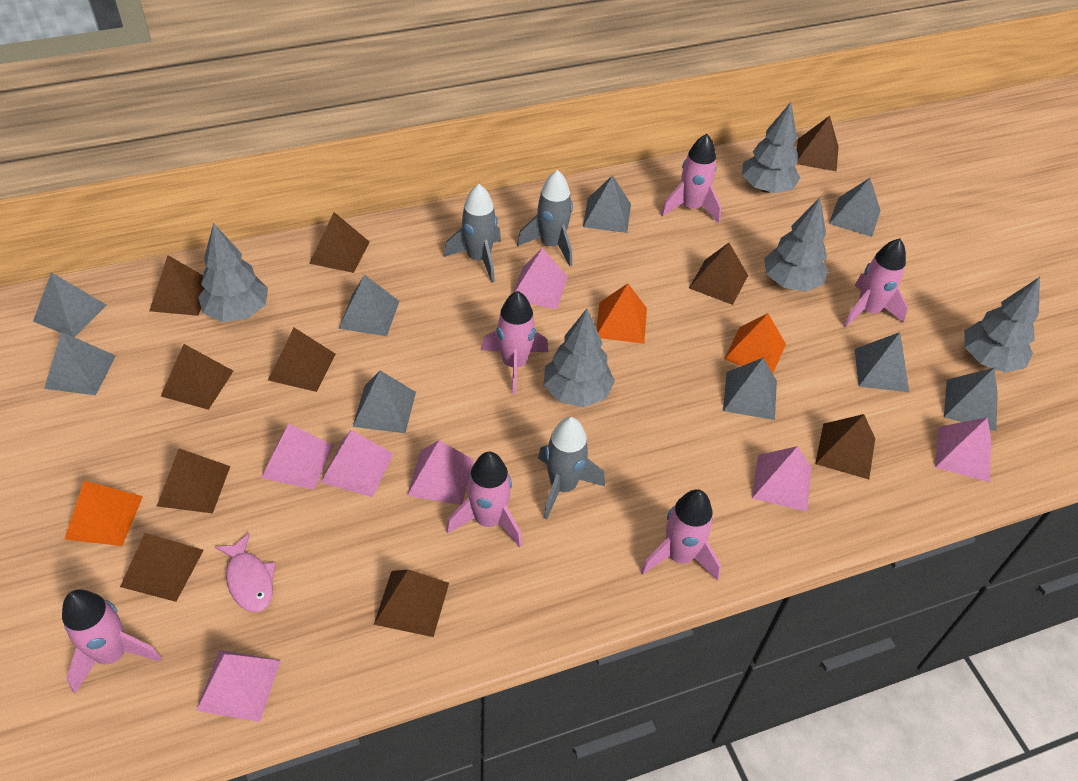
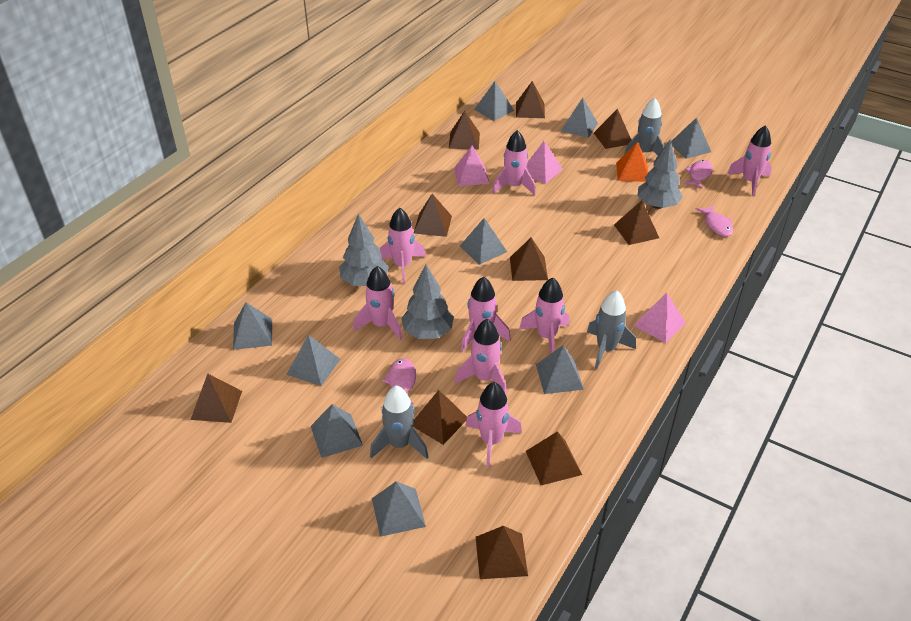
grey tree: 5 -> 3
orange pyramid: 3 -> 1
pink fish: 1 -> 3
pink pyramid: 7 -> 3
pink rocket: 6 -> 8

